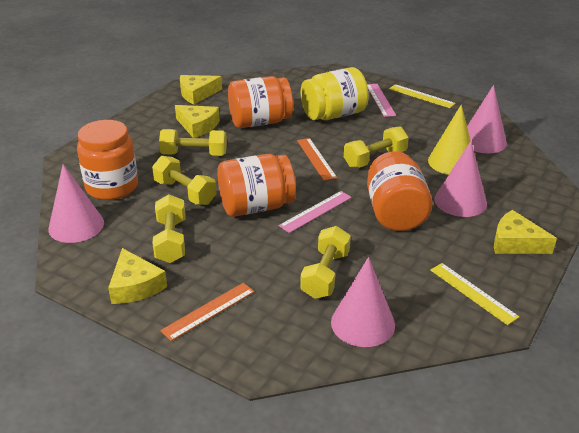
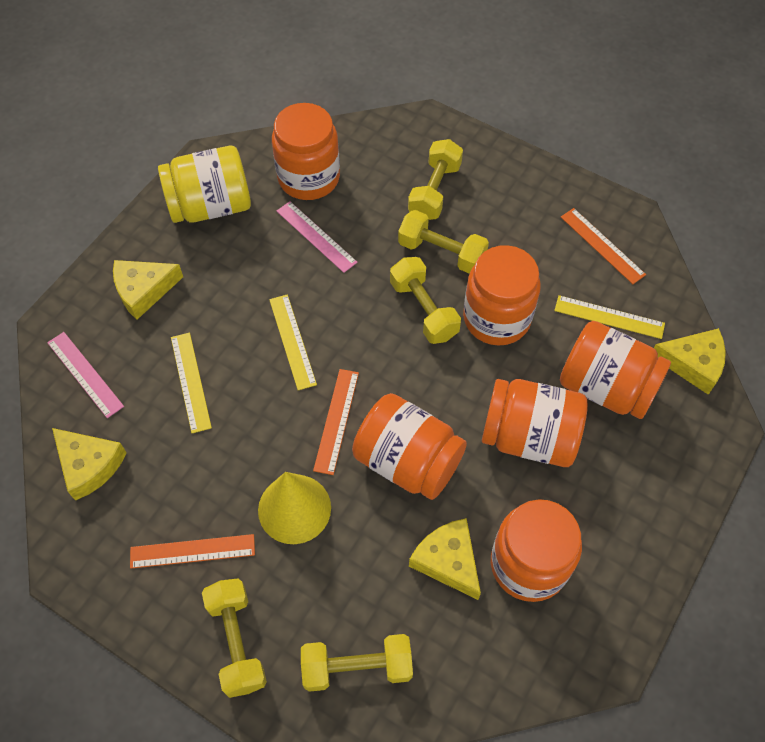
orange jar: 4 -> 6
orange ruler: 2 -> 3
pink cone: 4 -> 0
yellow ruler: 2 -> 3

